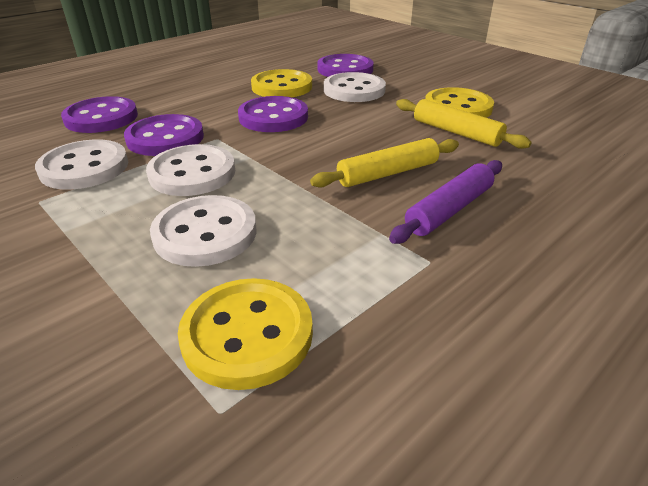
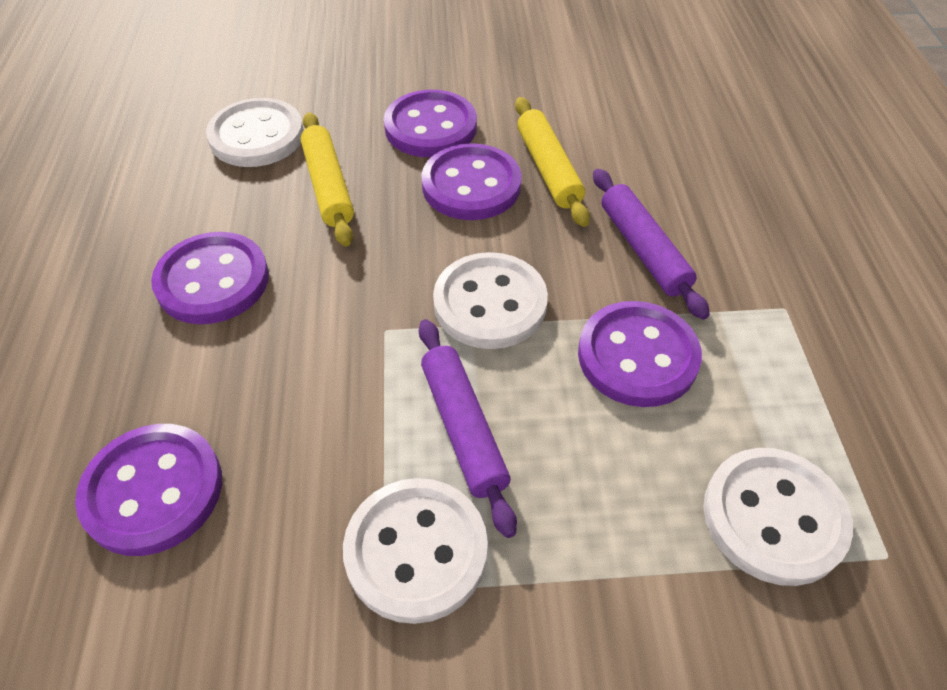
purple button: 4 -> 5
purple rolling pin: 1 -> 2
yellow button: 3 -> 0

